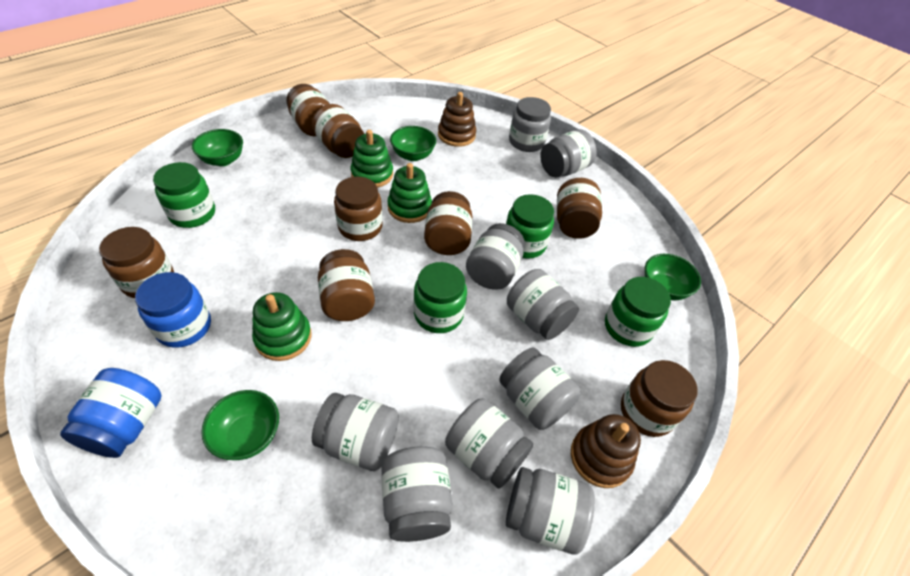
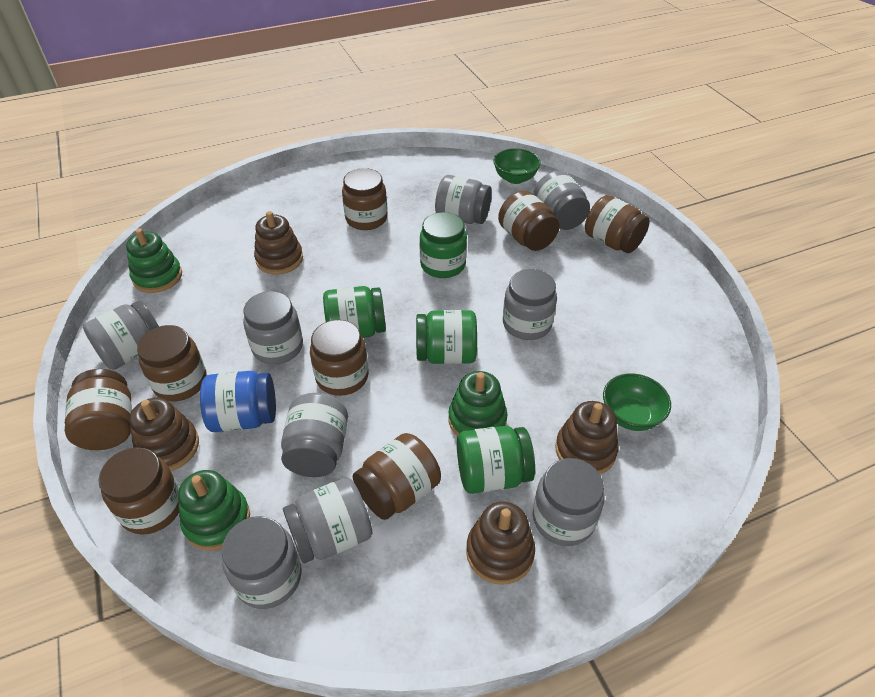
blue jar: 2 -> 1
brown stacking toy: 2 -> 4
green bowl: 4 -> 2

